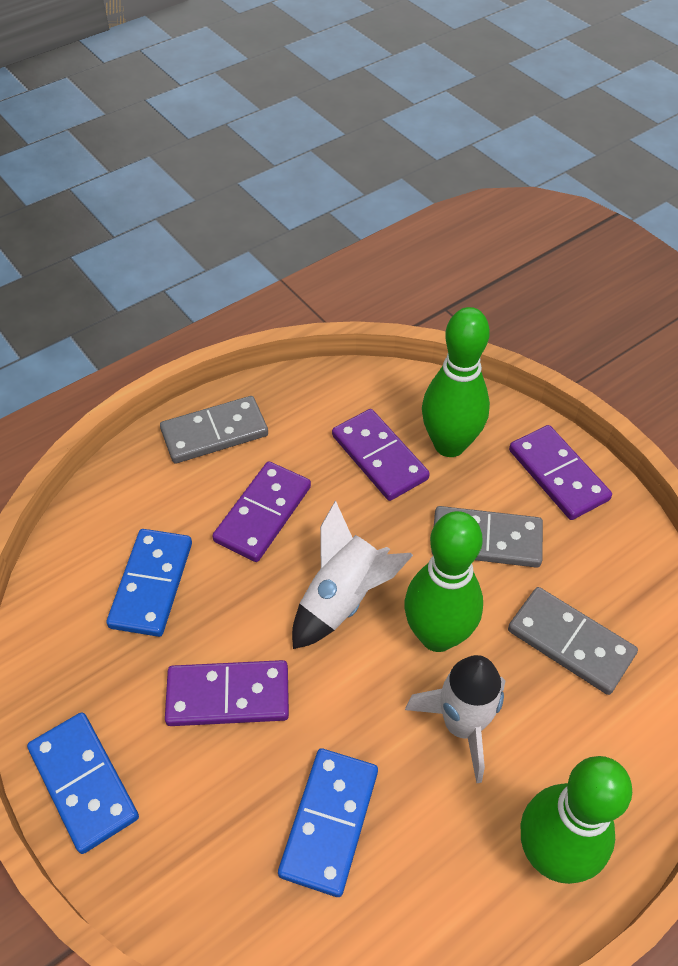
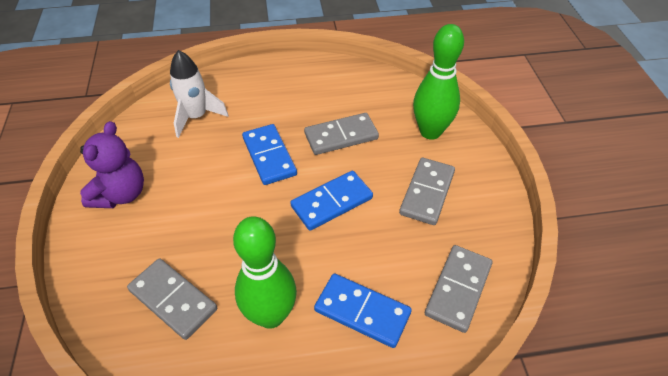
green bowling pin: 3 -> 2
grey domino: 3 -> 4
purple domino: 4 -> 0
purple teddy bear: 0 -> 1
white rocket: 2 -> 1

